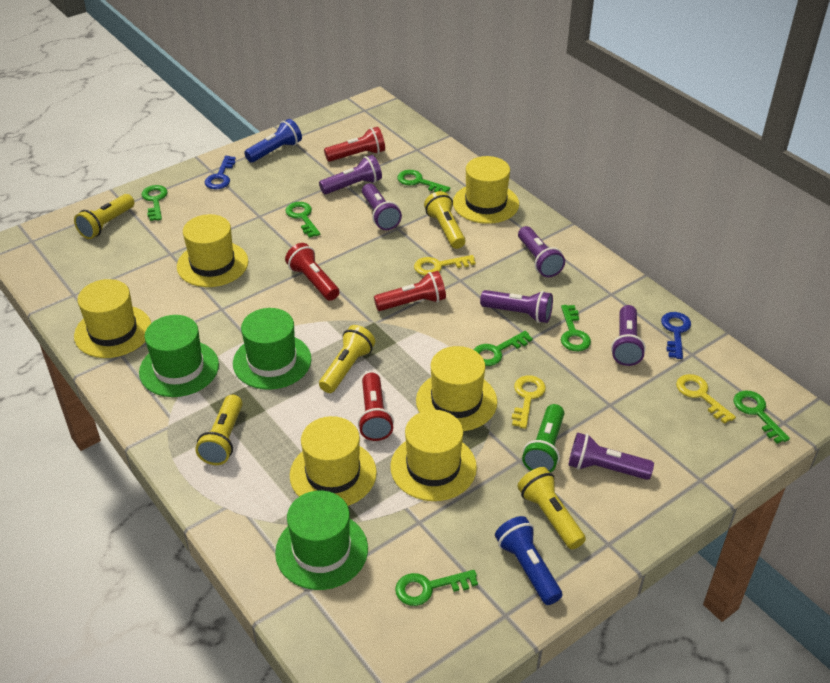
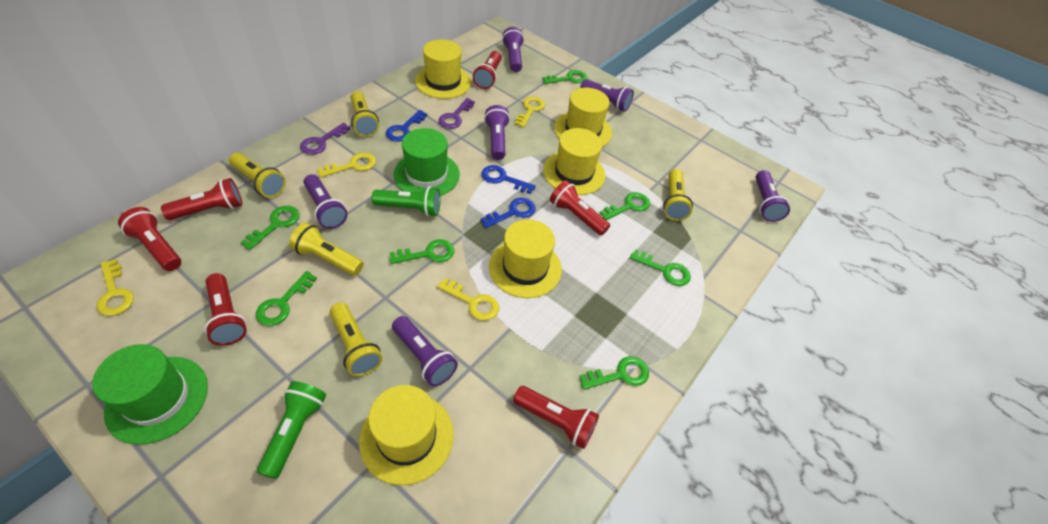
blue flashlight: 2 -> 0
blue key: 2 -> 3
green flashlight: 1 -> 2
green hat: 3 -> 2
purple key: 0 -> 2
red flashlight: 4 -> 6
yellow hat: 6 -> 5
yellow key: 3 -> 4

